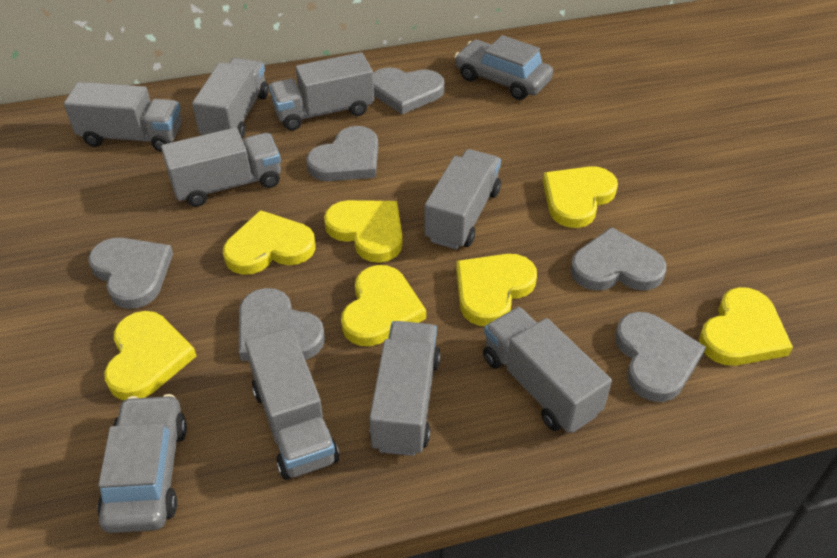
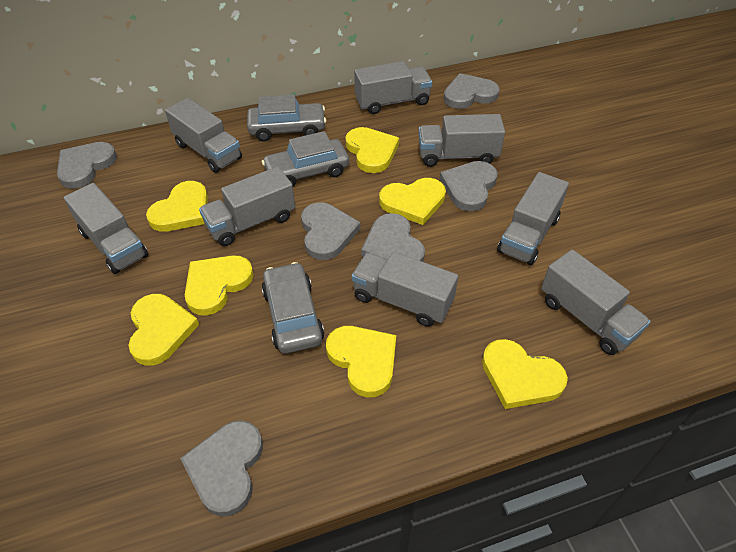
grey car: 2 -> 3

